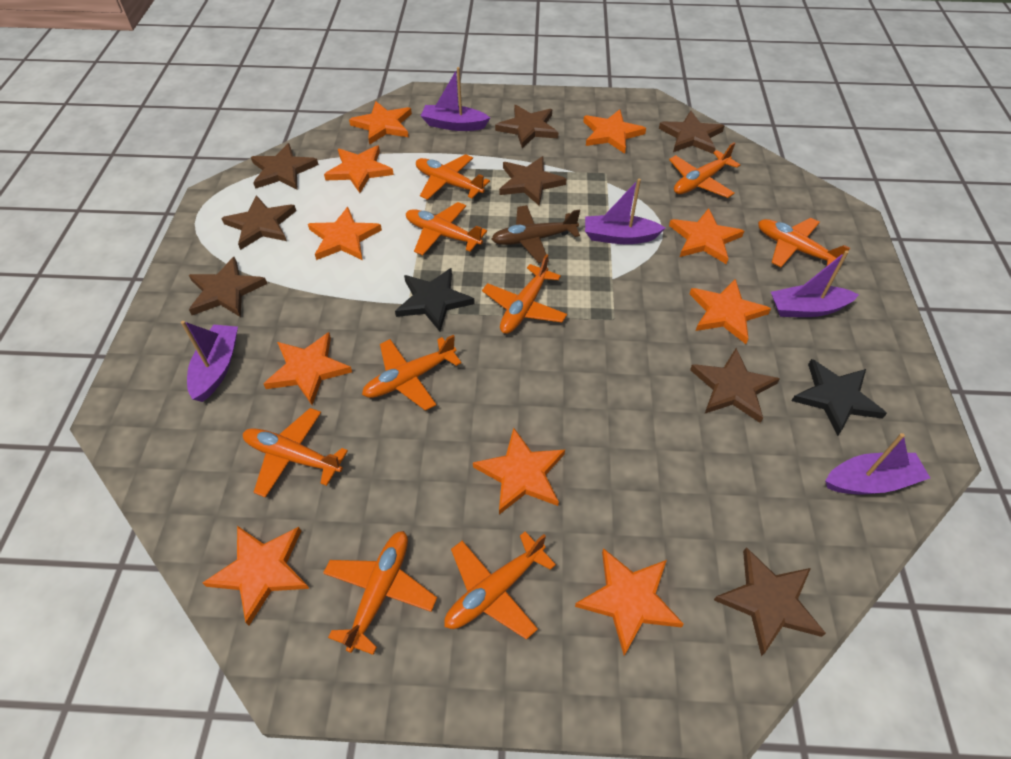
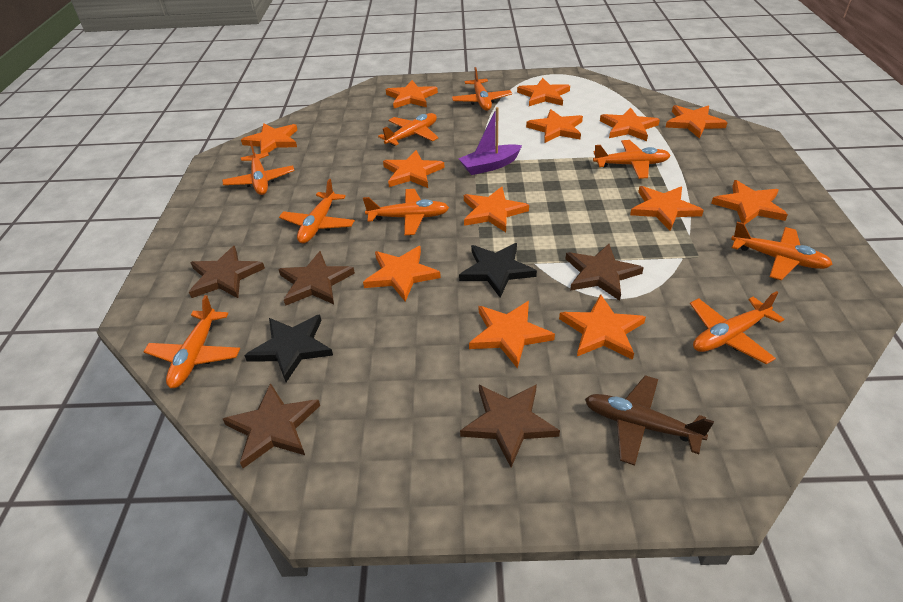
brown star: 8 -> 5
orange star: 10 -> 13
purple boat: 5 -> 1

